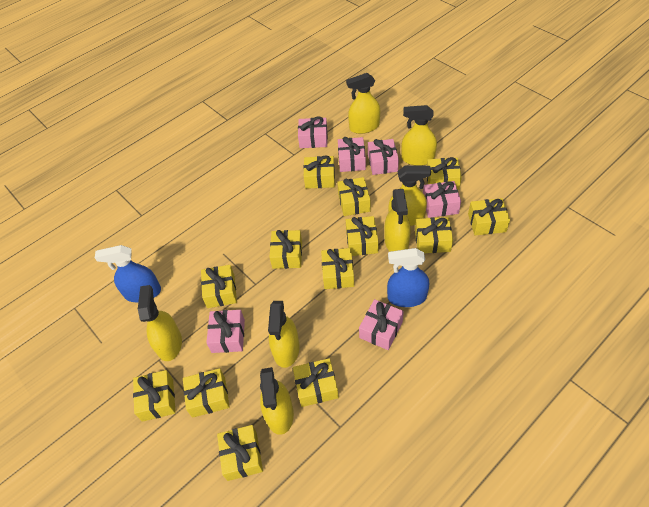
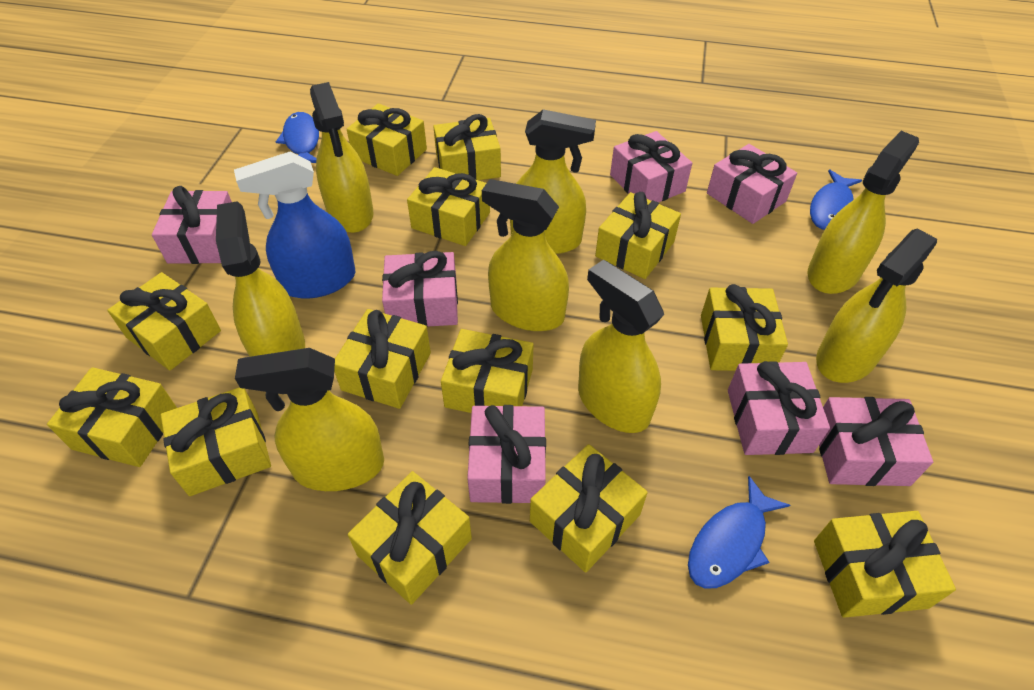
blue fish: 0 -> 3
blue spray bottle: 2 -> 1
pink gift: 6 -> 7
yellow spray bottle: 7 -> 8

